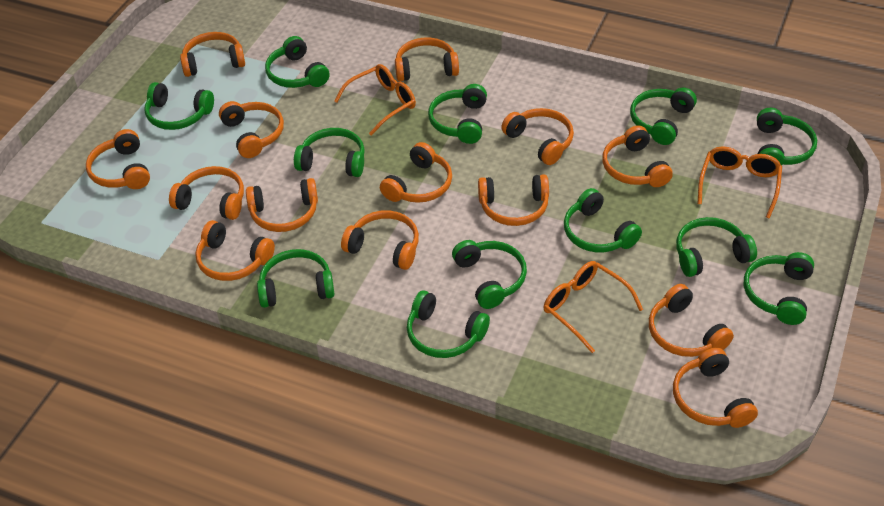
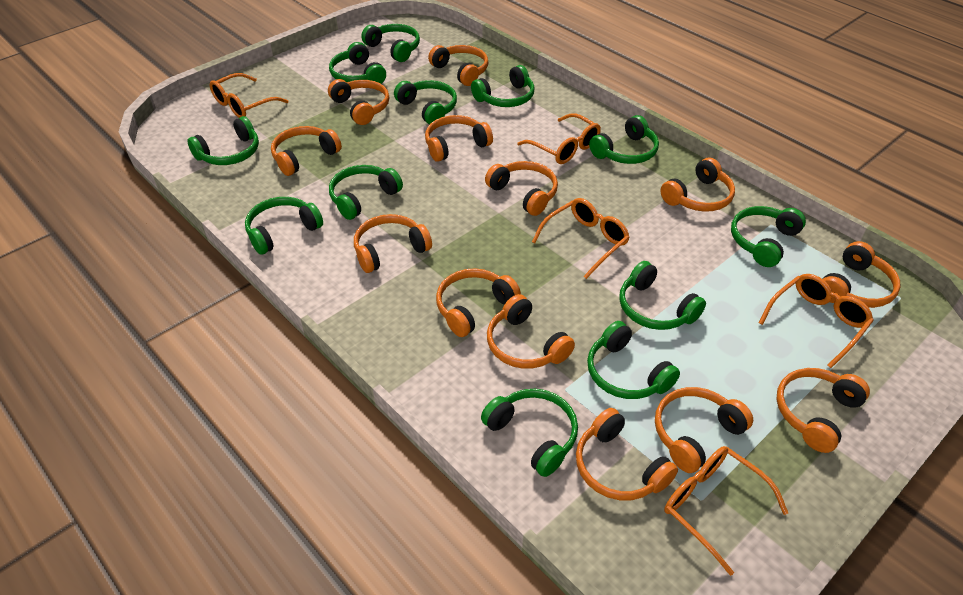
orange glasses: 3 -> 5
orange headphones: 14 -> 13

